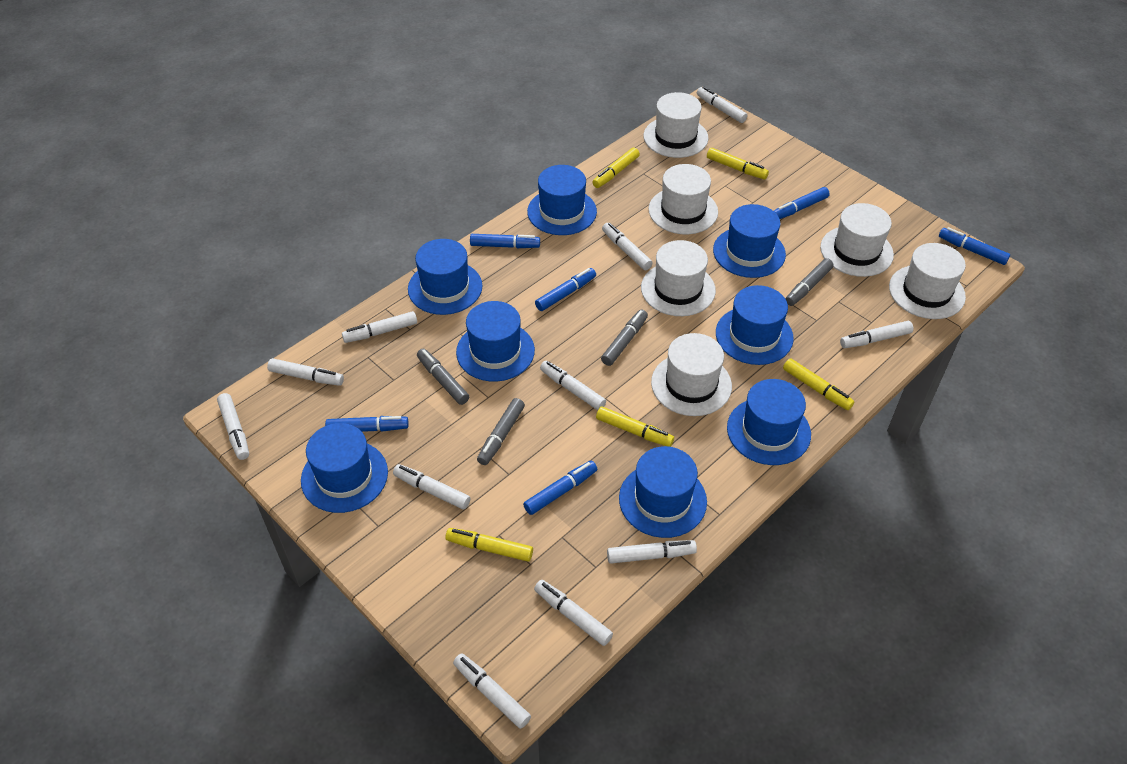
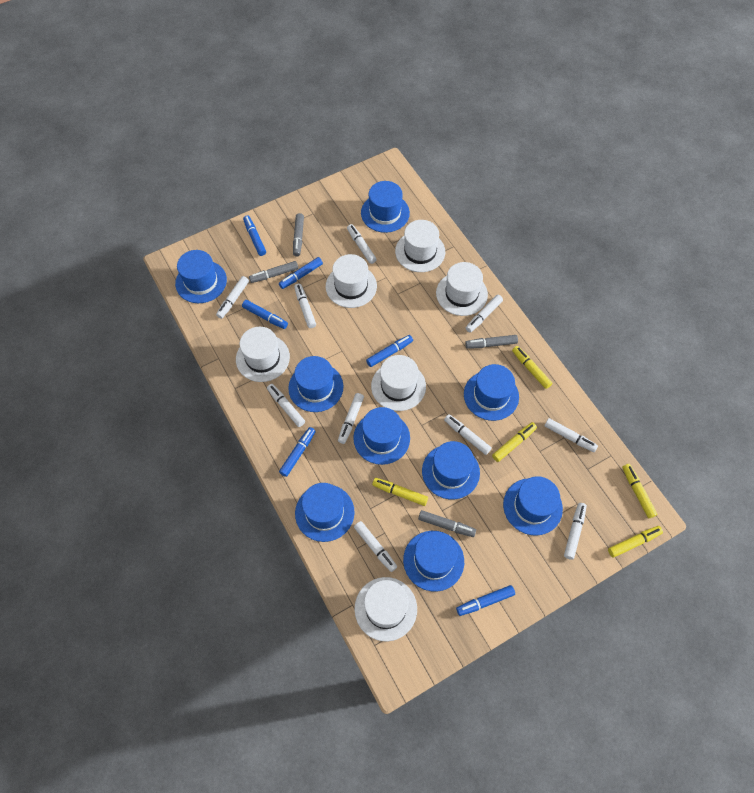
blue hat: 8 -> 9
white marker: 11 -> 10

